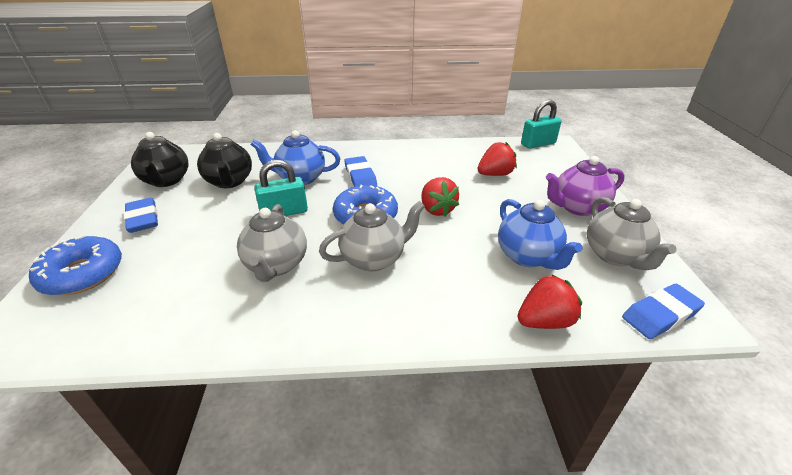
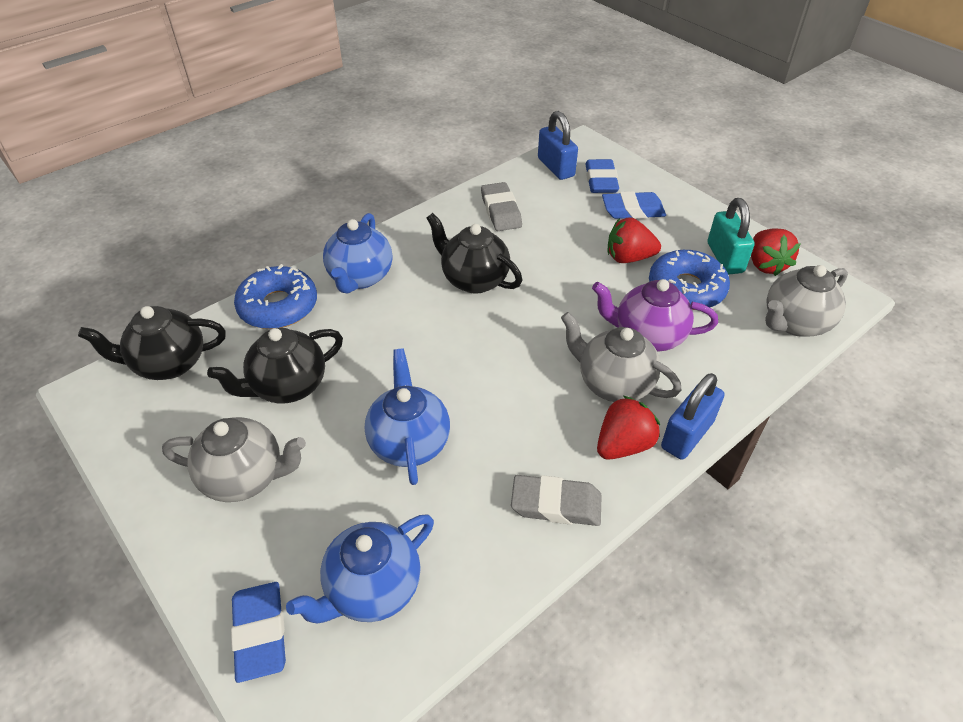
black teapot: 2 -> 3
blue padlock: 0 -> 2
blue teapot: 2 -> 3
grey eraser: 0 -> 2
turquoise padlock: 2 -> 1

